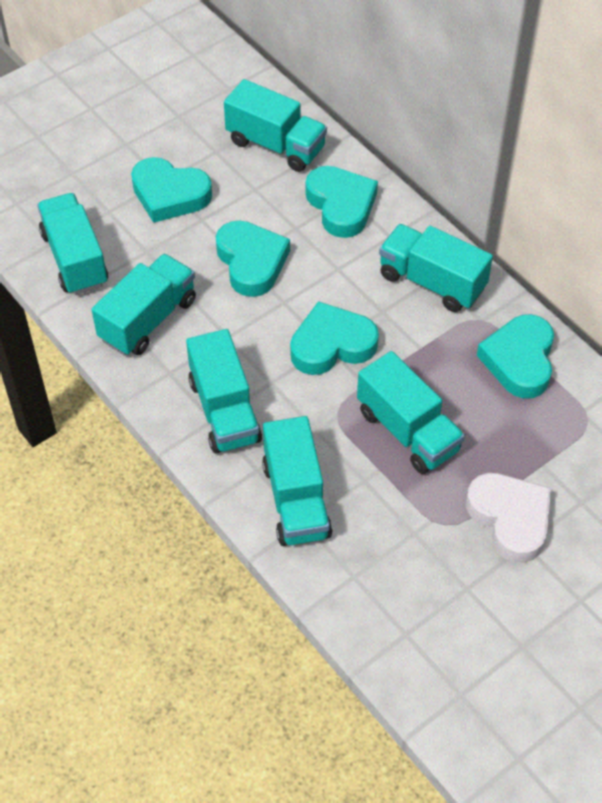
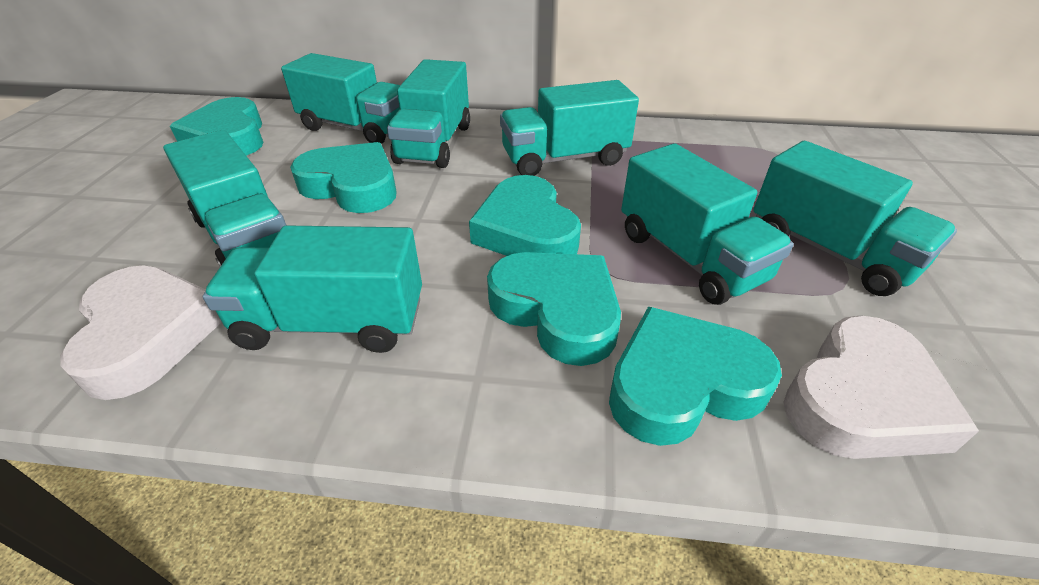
white heart: 1 -> 2

